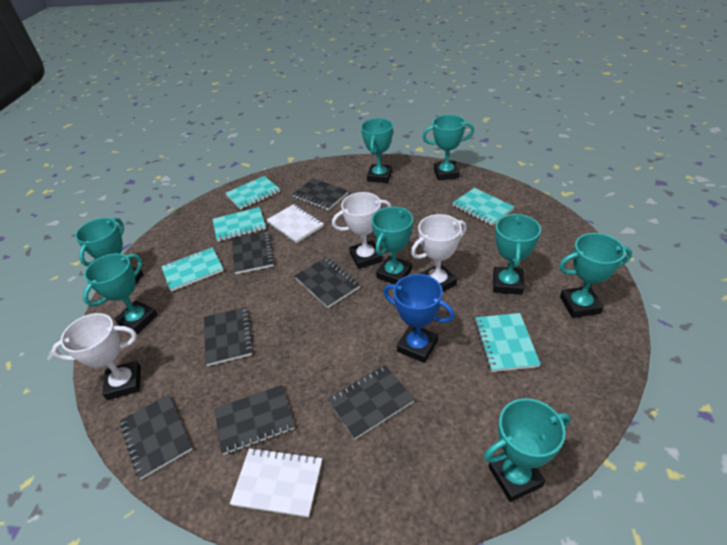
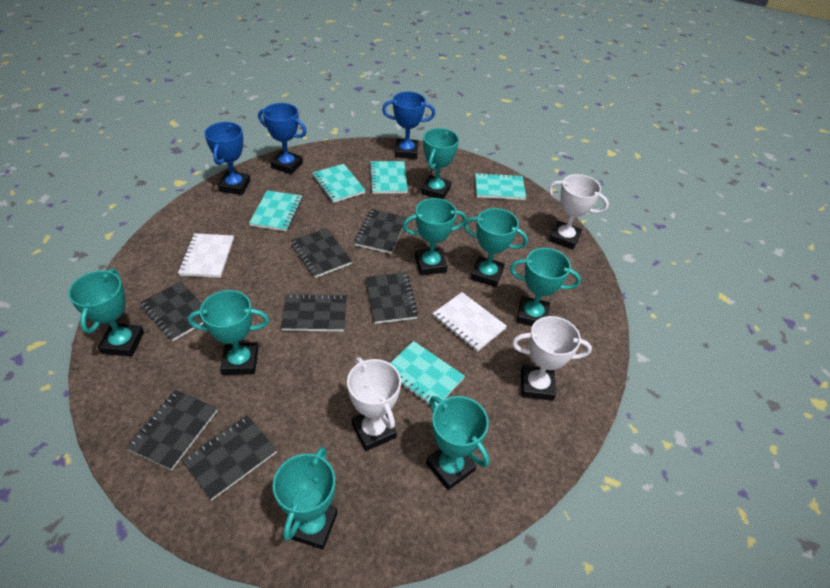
blue trophy: 1 -> 3

